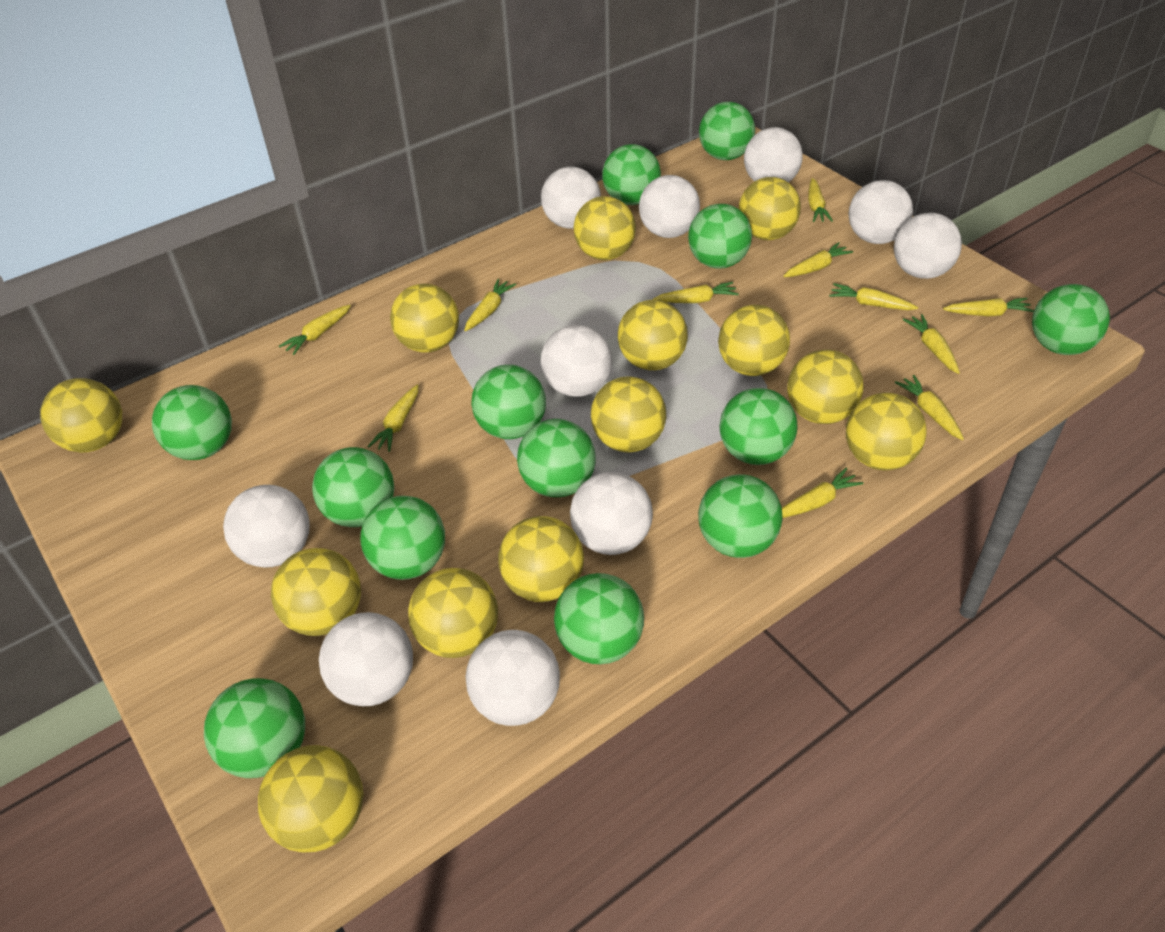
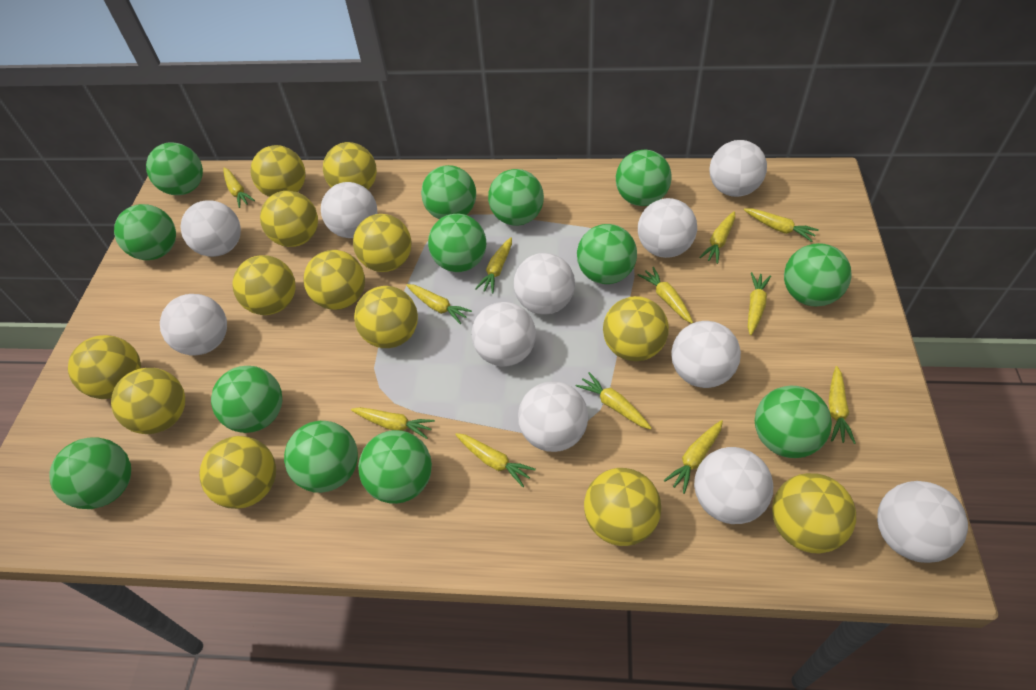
white ball: 10 -> 11
yellow carrot: 11 -> 12

